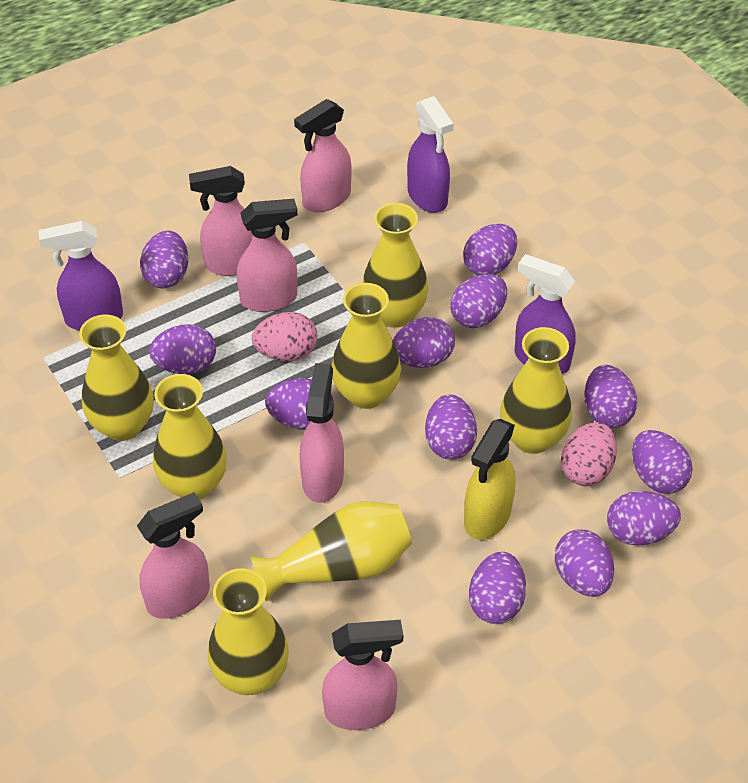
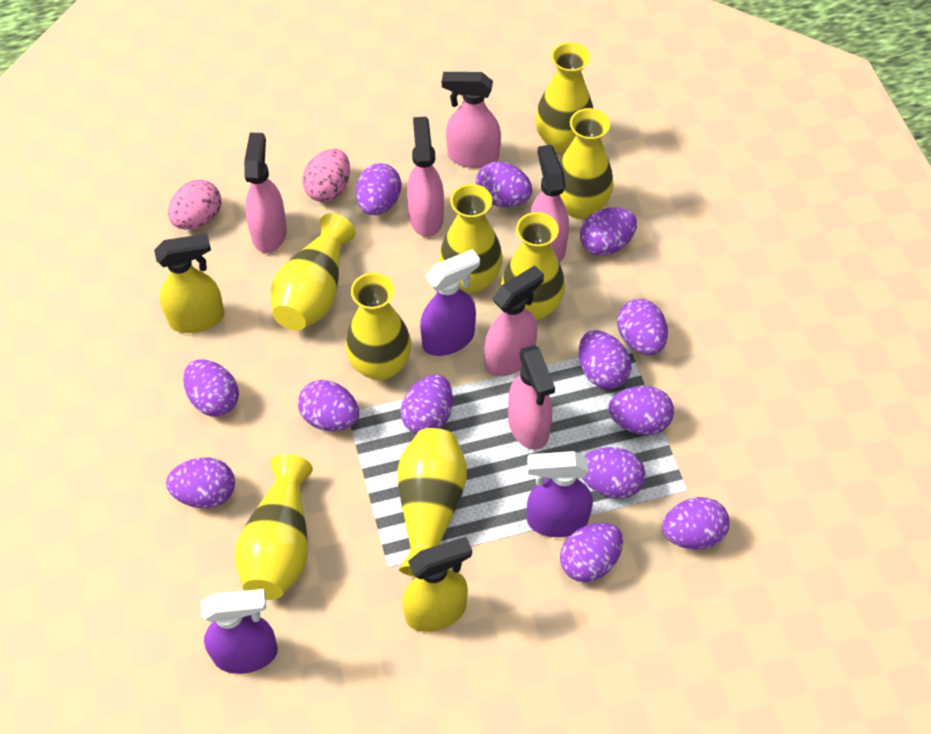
purple egg: 12 -> 13
yellow spray bottle: 1 -> 2
yellow vase: 7 -> 8

